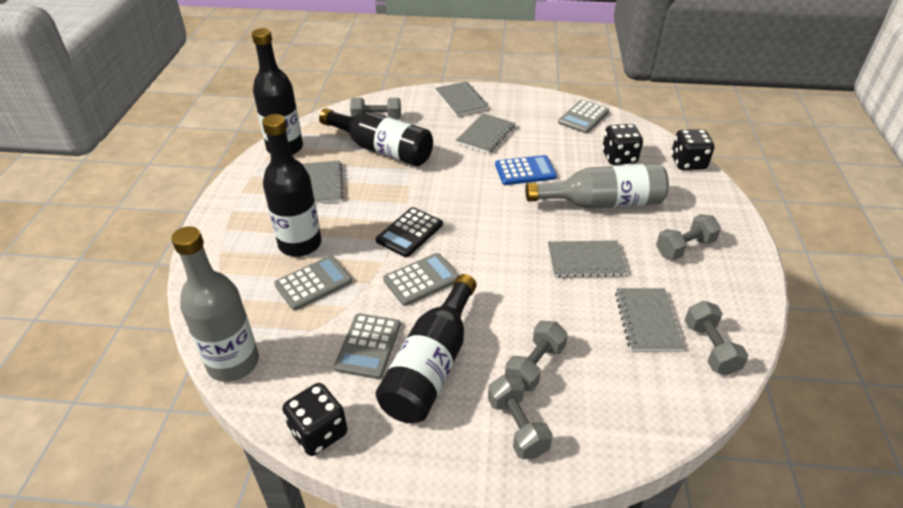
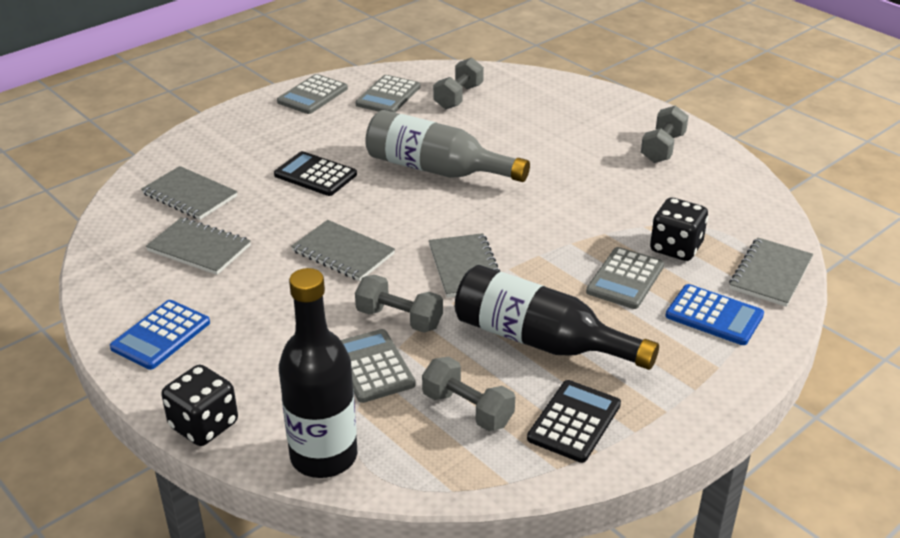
black bottle: 4 -> 2
black calculator: 1 -> 2
black dice: 3 -> 2
blue calculator: 1 -> 2
grey bottle: 2 -> 1
grey dumbbell: 5 -> 4

